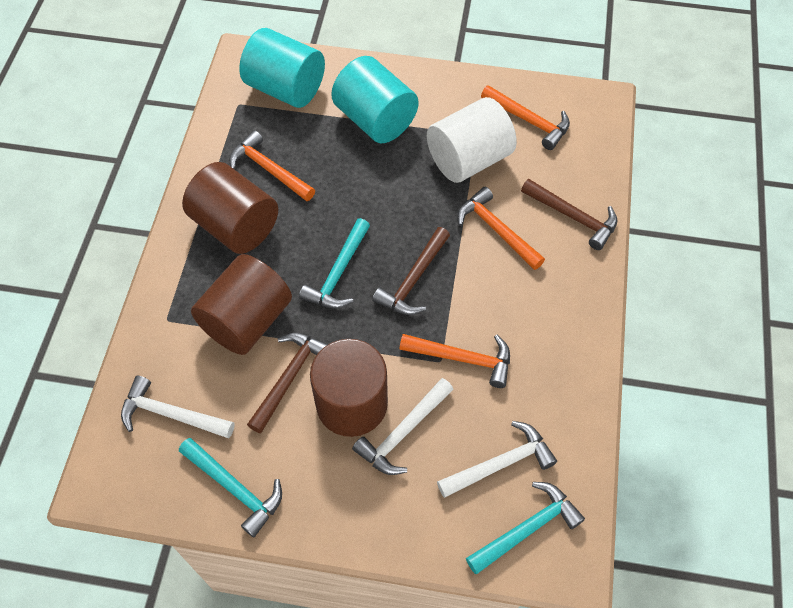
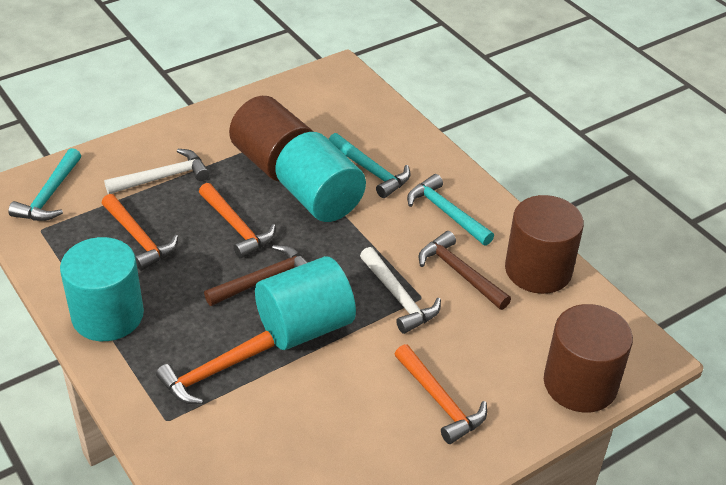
brown hammer: 3 -> 2
turquoise cylinder: 2 -> 3
white cylinder: 1 -> 0
white hammer: 3 -> 2

